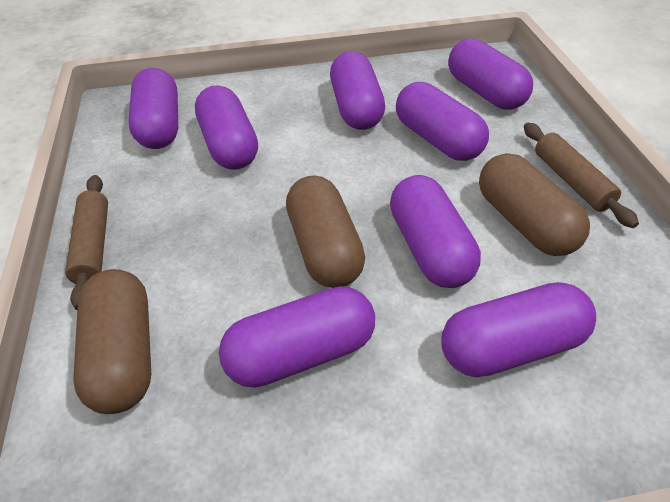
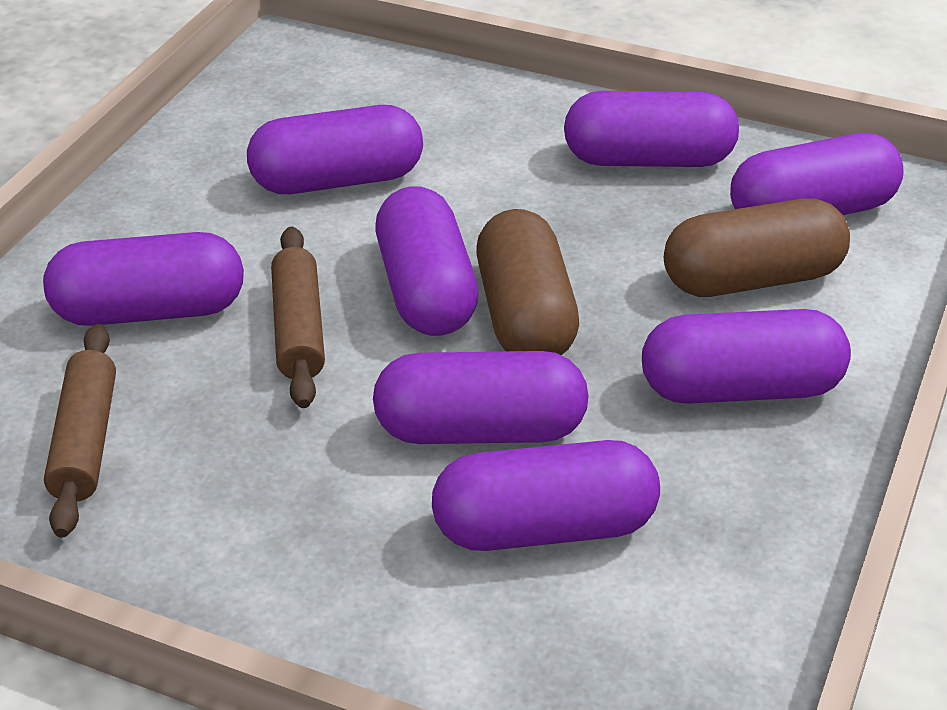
brown capsule: 3 -> 2

